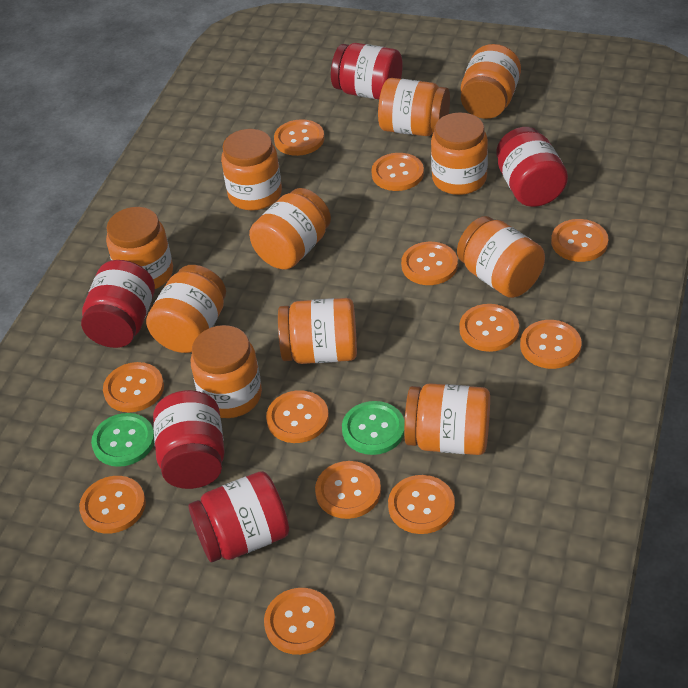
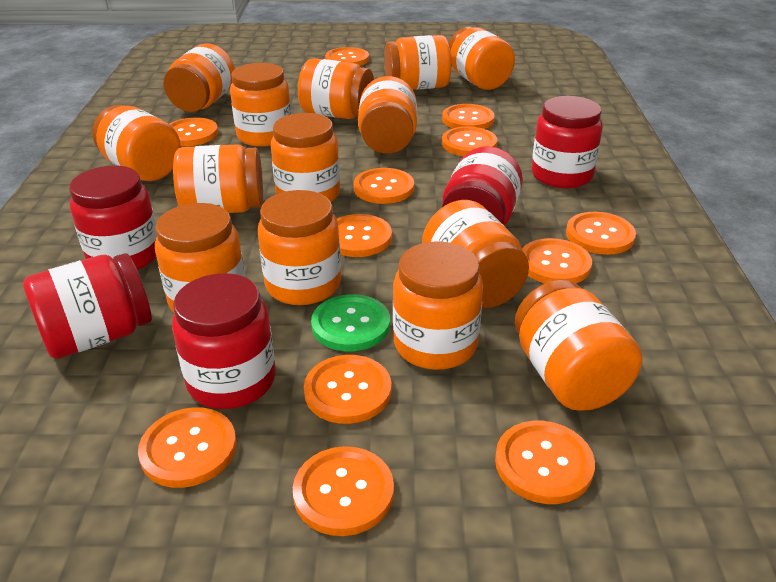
green button: 2 -> 1
orange jar: 11 -> 14

